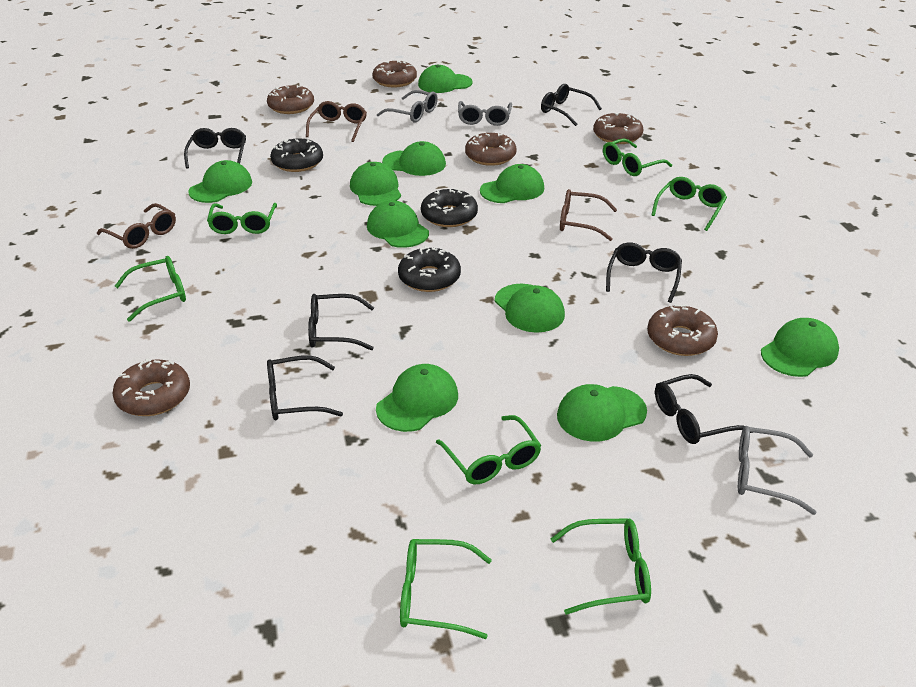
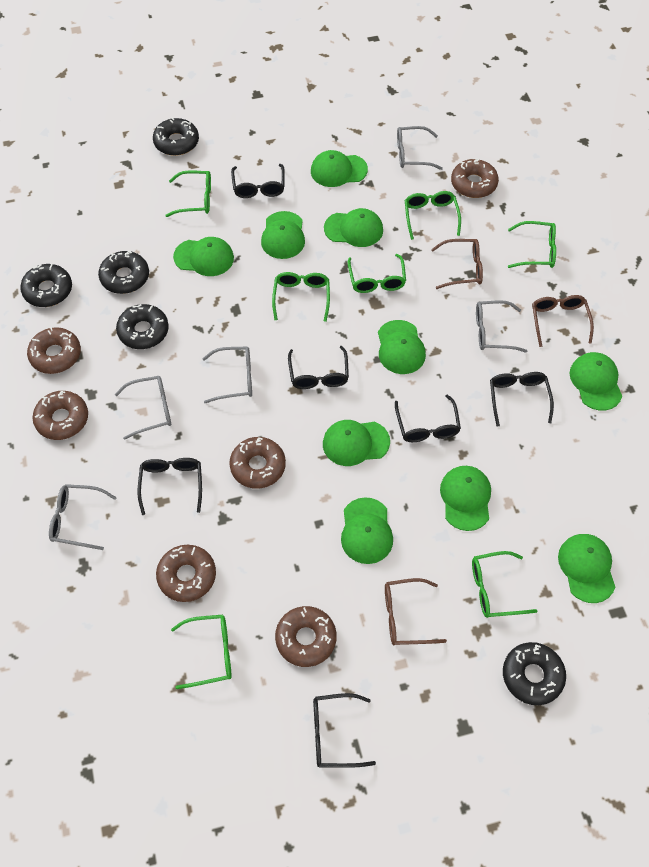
black donut: 3 -> 5
grey glasses: 3 -> 5

